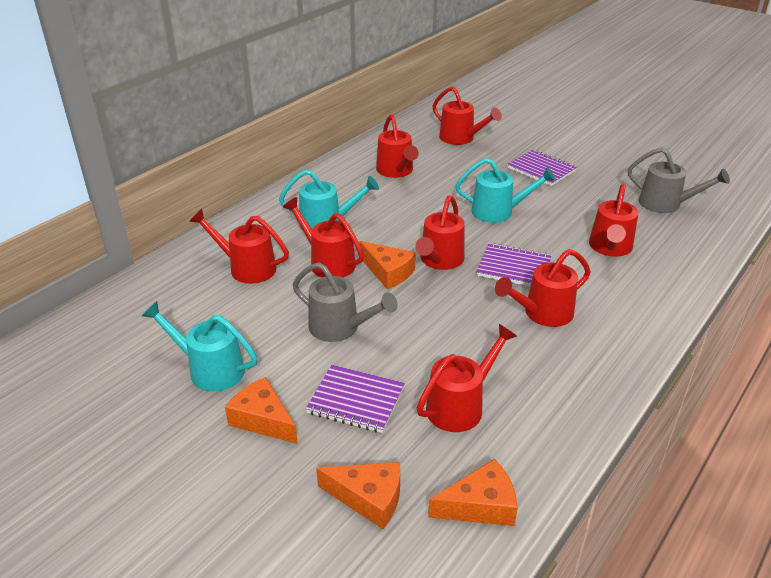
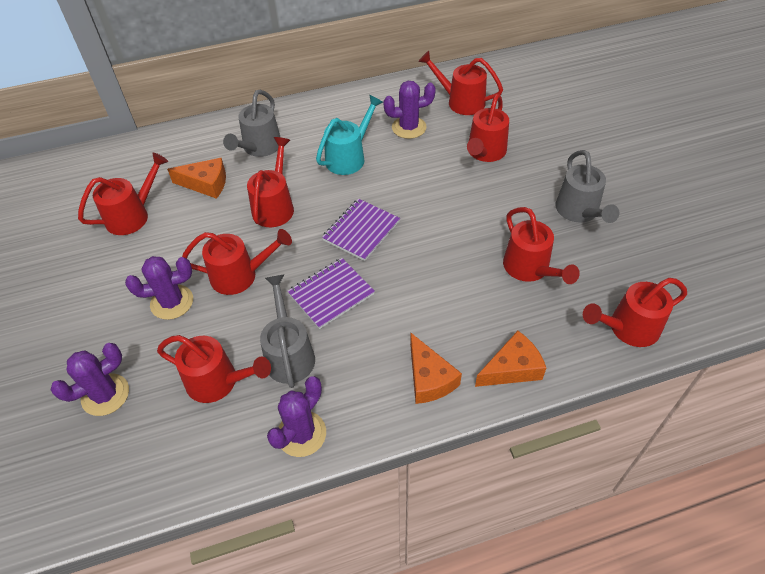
grey watering can: 2 -> 3
orange cheese: 4 -> 3
purple cactus: 0 -> 4
purple notebook: 3 -> 2
turquoise watering can: 3 -> 1

